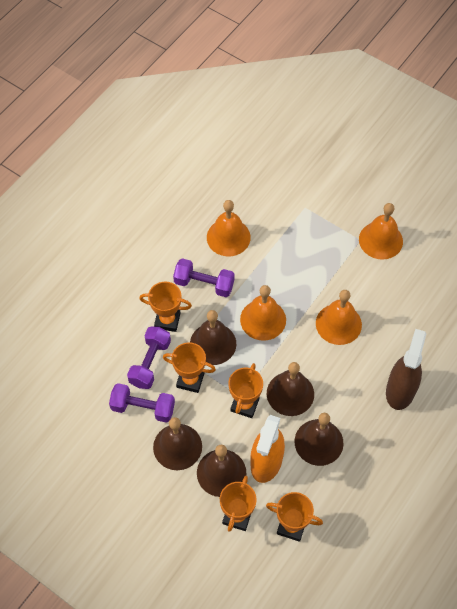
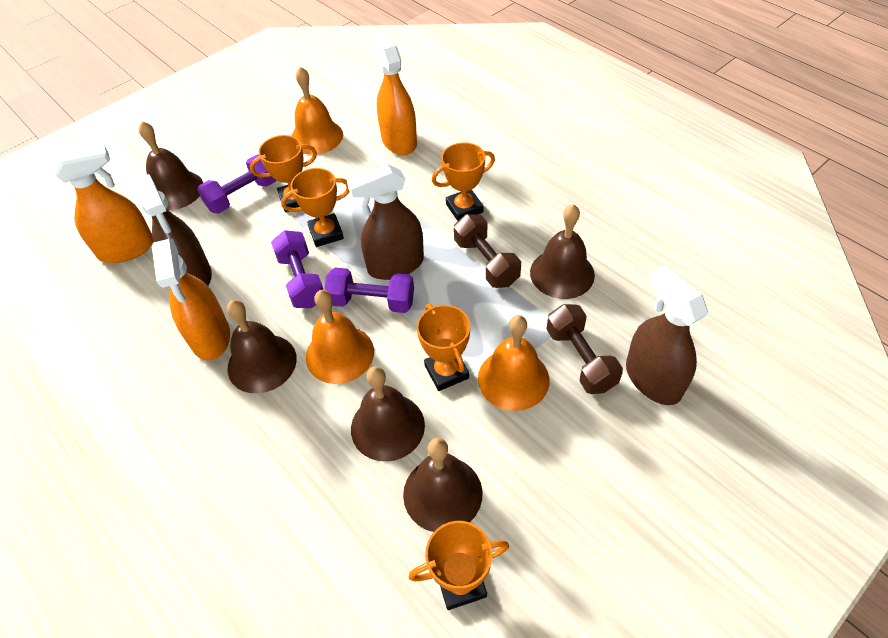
brown dumbbell: 0 -> 2
brown spray bottle: 1 -> 3
orange bell: 4 -> 3
orange spray bottle: 1 -> 3

